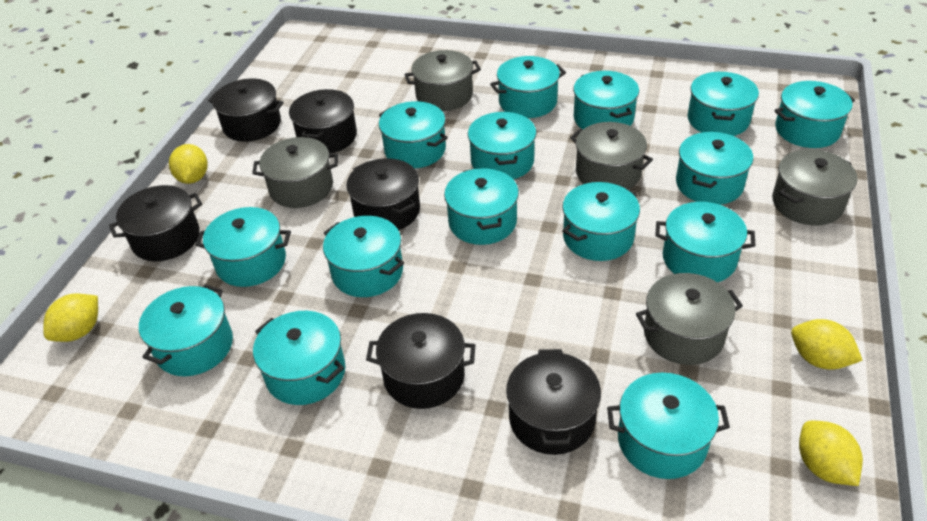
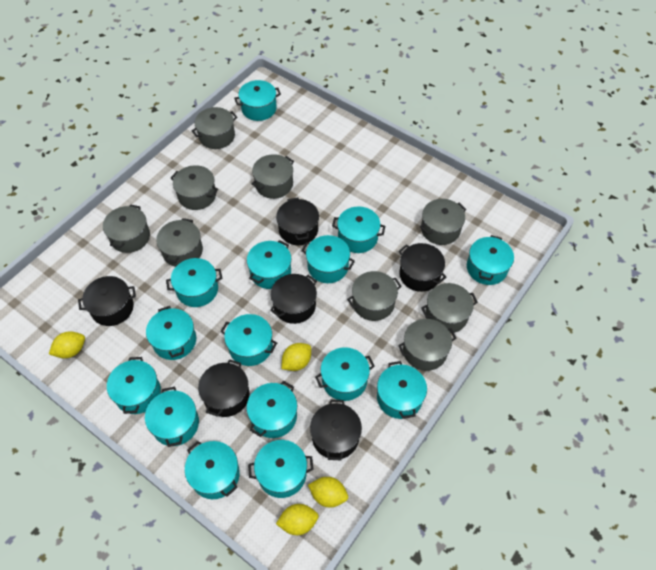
grey pot: 5 -> 9

